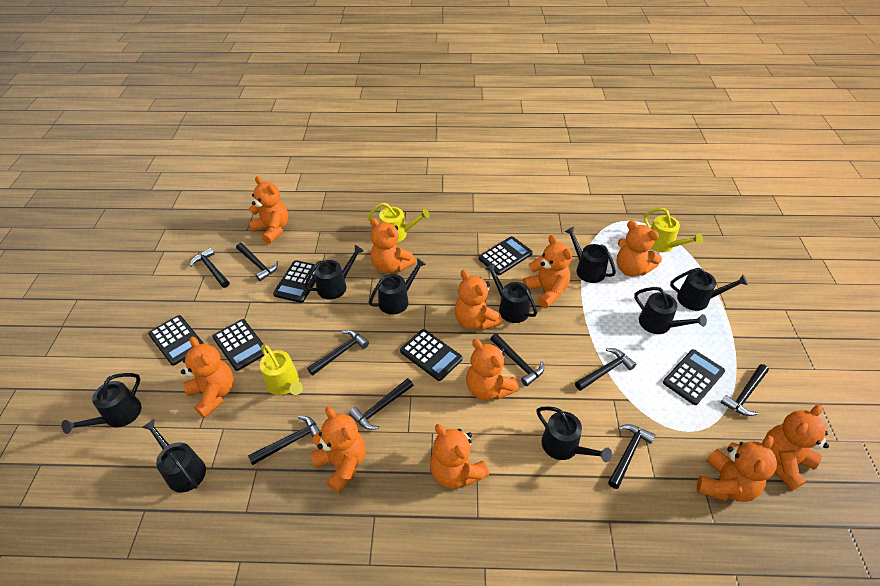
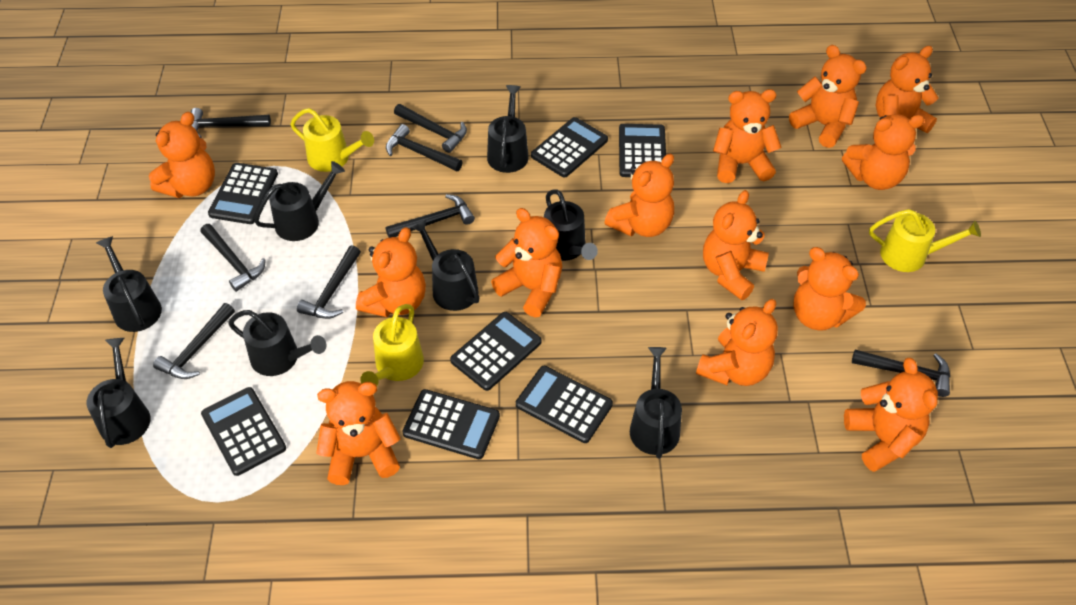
black calculator: 6 -> 7
black hammer: 9 -> 8
black watering can: 9 -> 8
orange teddy bear: 11 -> 13

